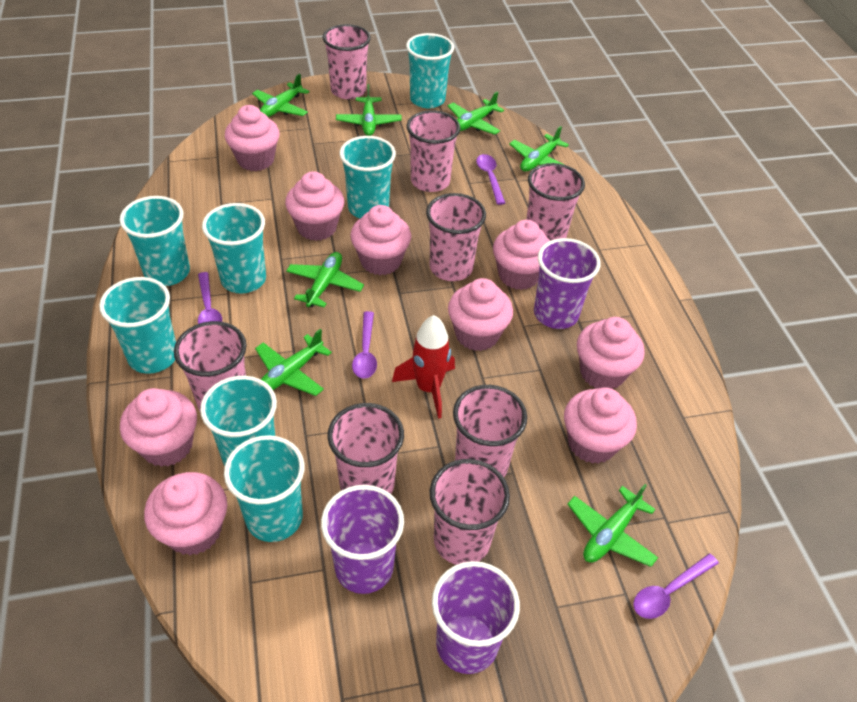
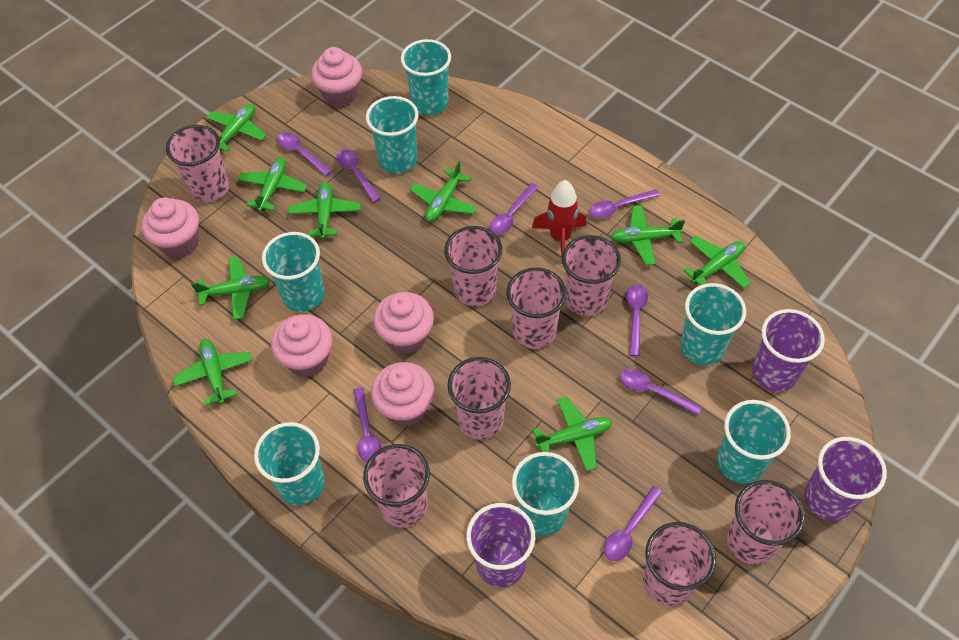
green plane: 7 -> 9
pink cupcake: 9 -> 5
purple spoon: 4 -> 8

